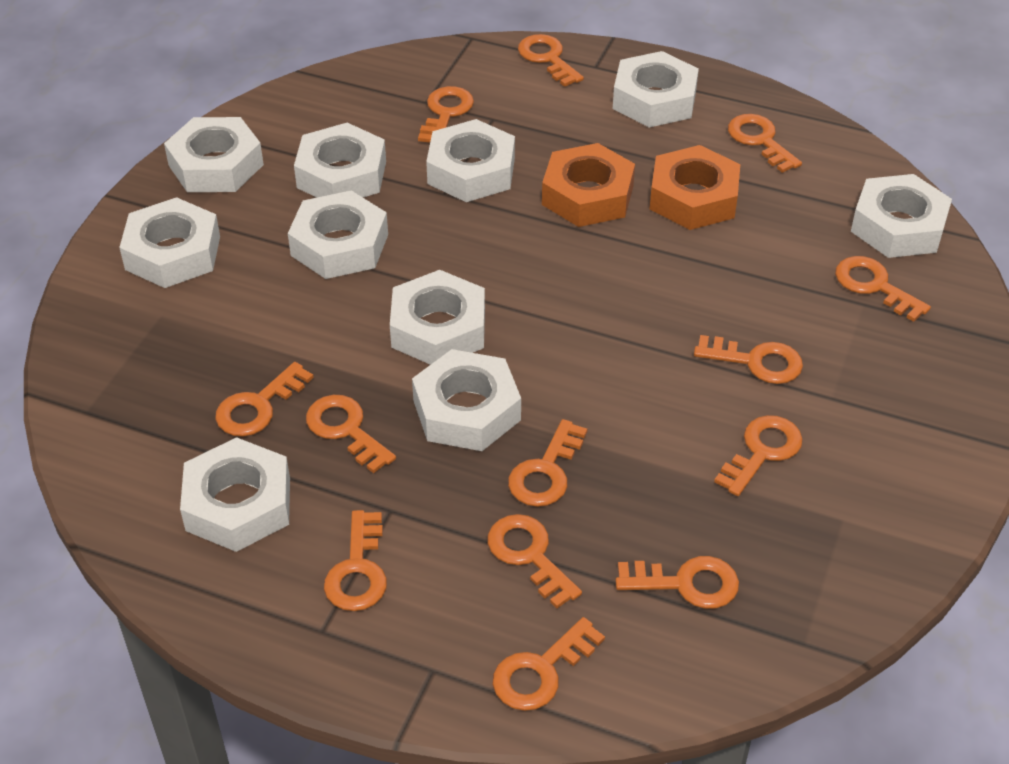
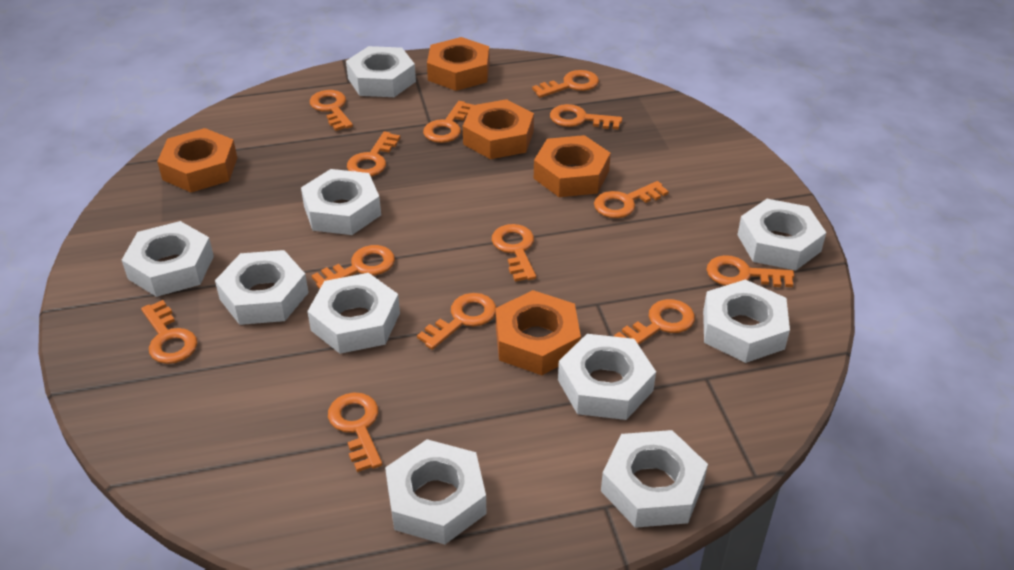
orange nut: 2 -> 5

